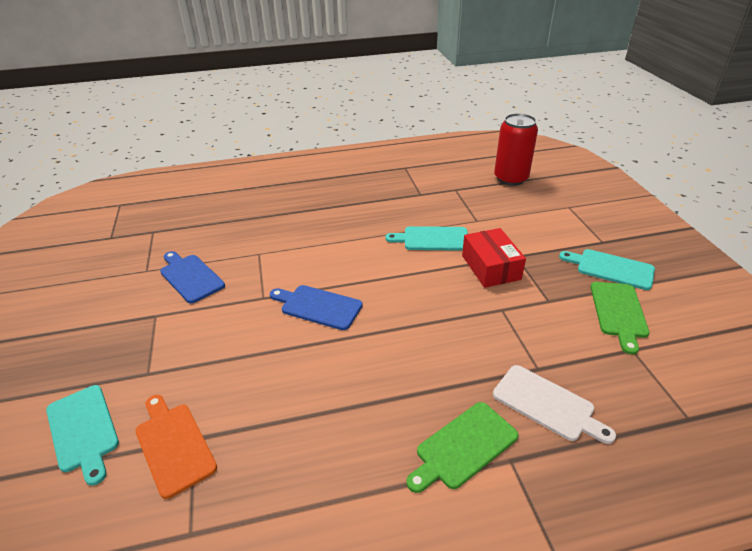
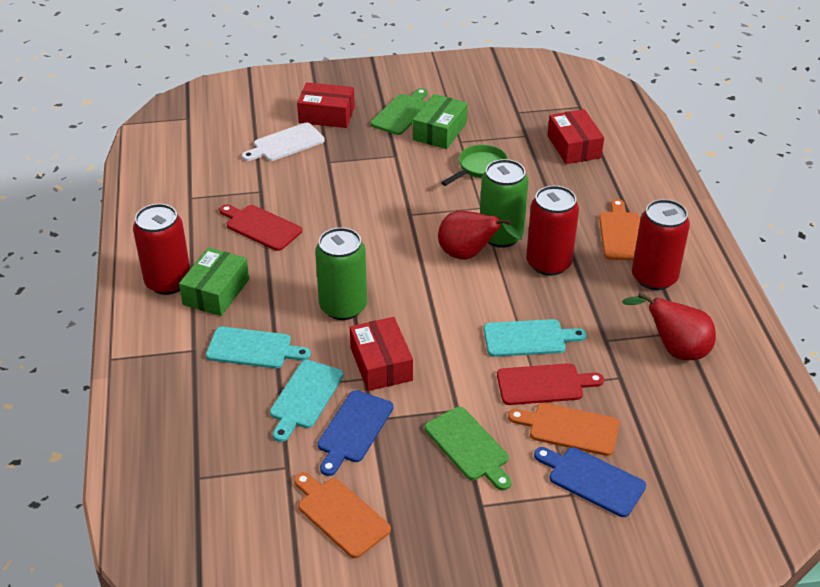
green box: 0 -> 2
green can: 0 -> 2
green pan: 0 -> 1
orange cutting board: 1 -> 3
red box: 1 -> 3
red can: 1 -> 3
red cutting board: 0 -> 2
red pear: 0 -> 2

